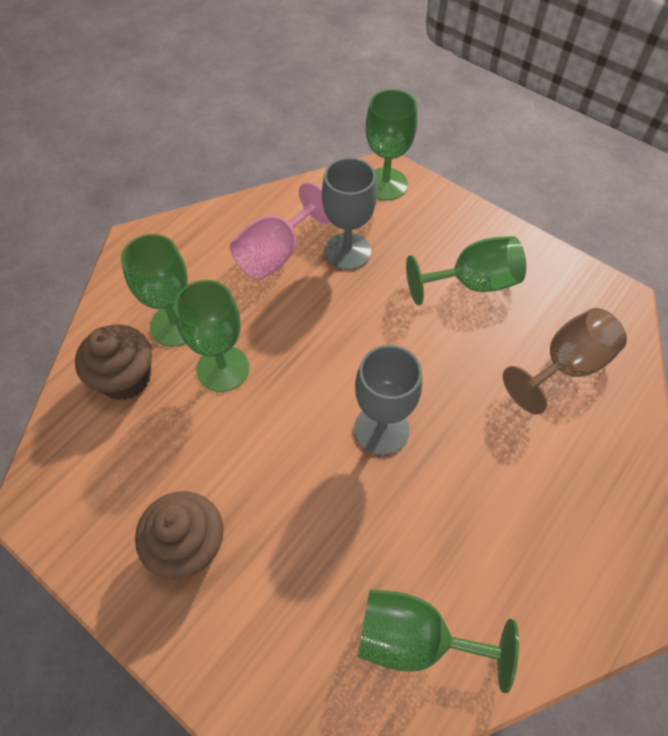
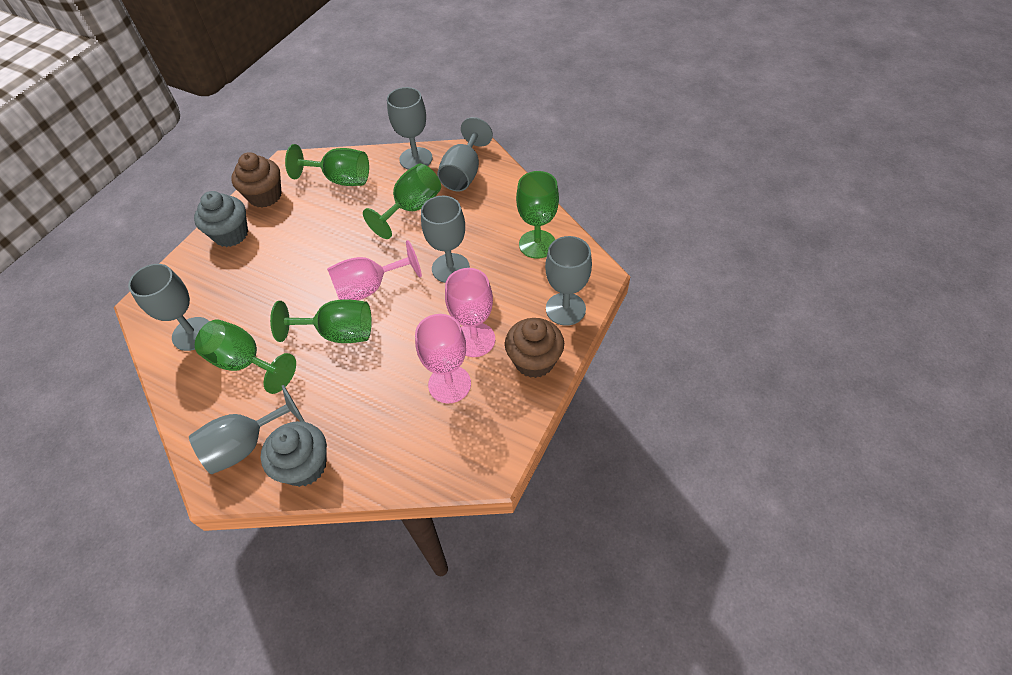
brown goblet: 1 -> 0
grey cupcake: 0 -> 2
grey goblet: 2 -> 6
pink goblet: 1 -> 3

